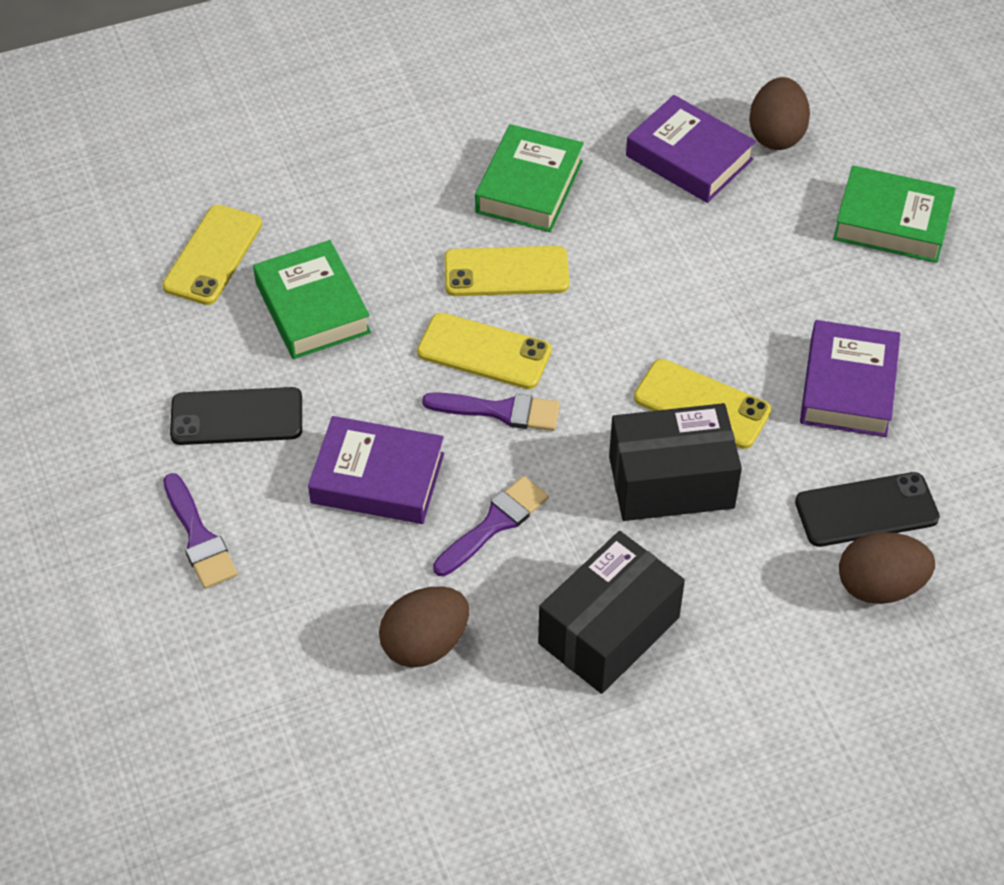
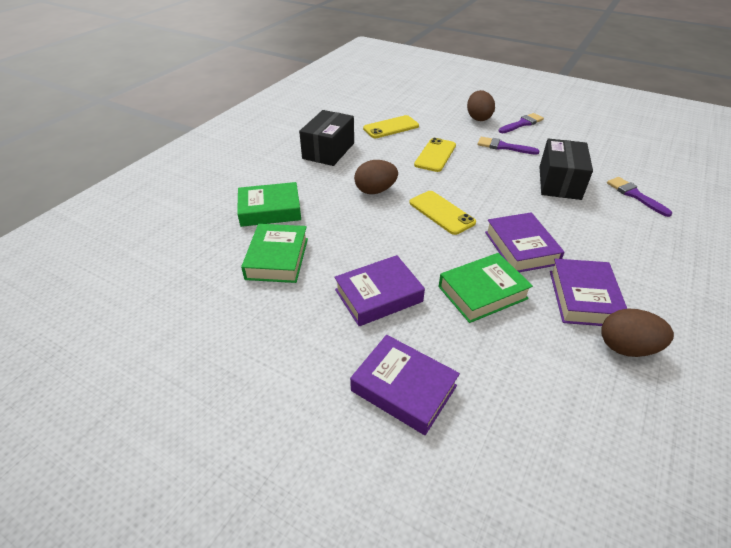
black phone: 2 -> 0
purple book: 3 -> 4
yellow phone: 4 -> 3

